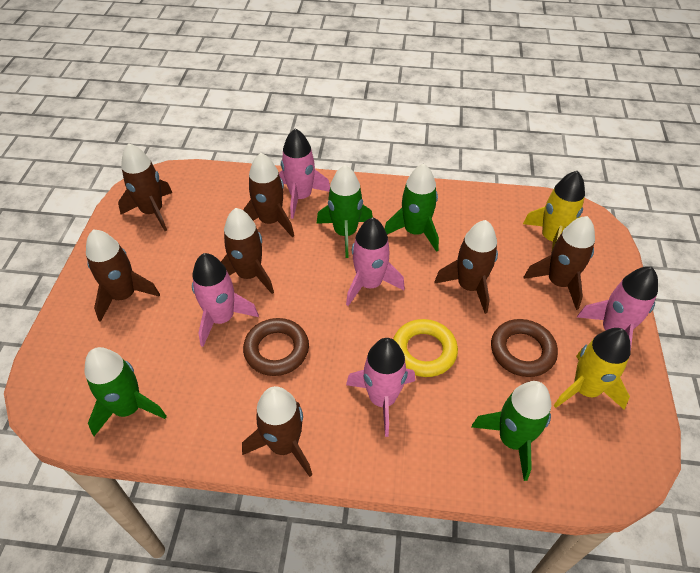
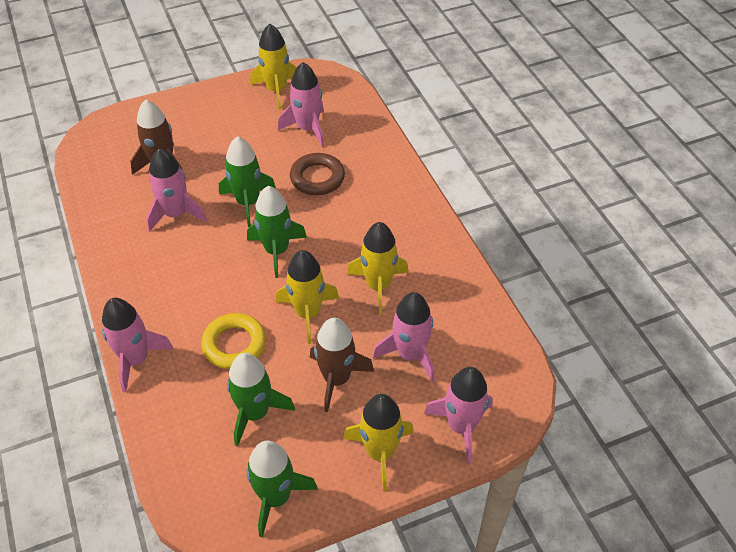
brown ring: 2 -> 1
brown rocket: 7 -> 2
yellow rocket: 2 -> 4

